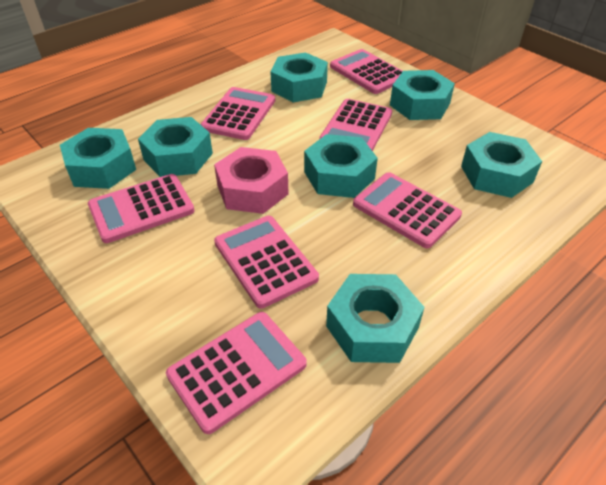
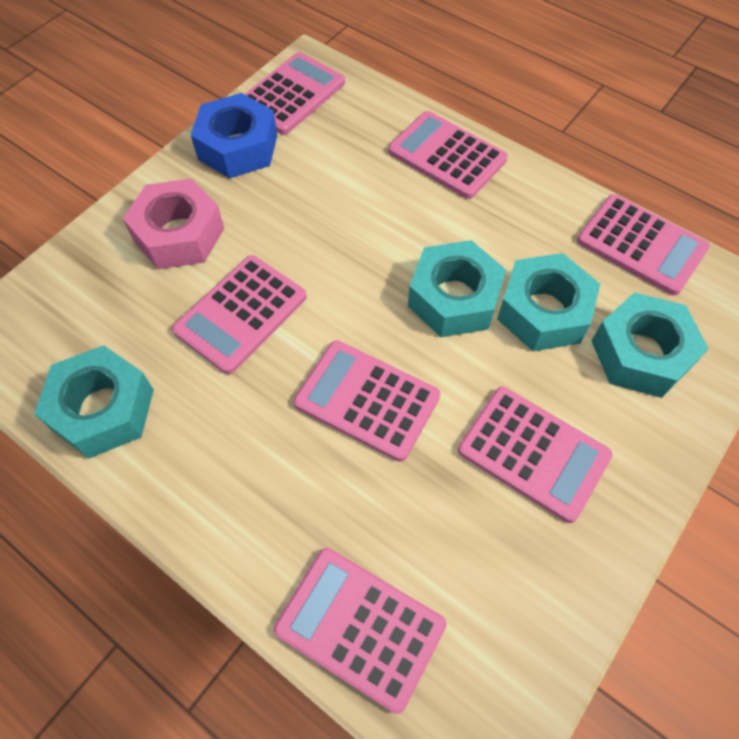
blue nut: 0 -> 1
turquoise nut: 7 -> 4

